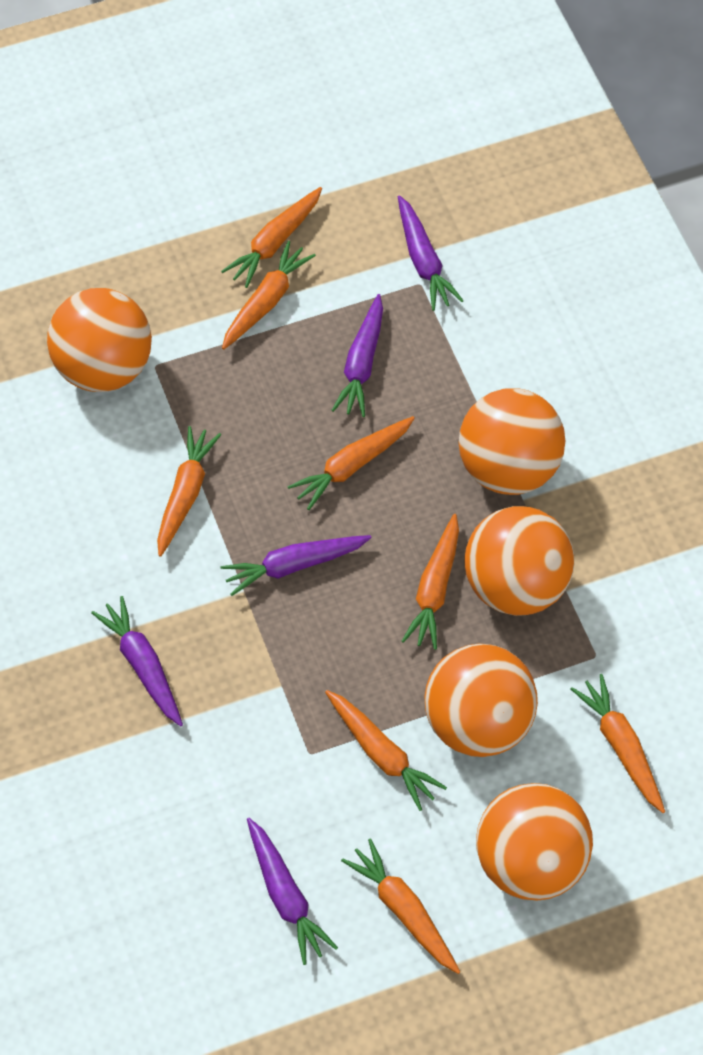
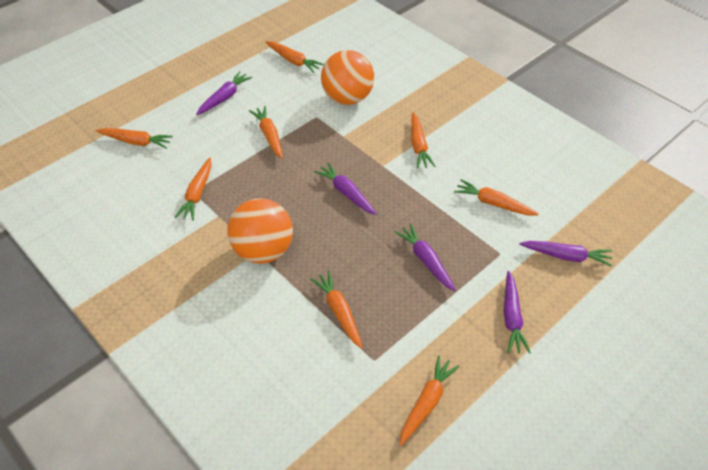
orange ball: 5 -> 2

